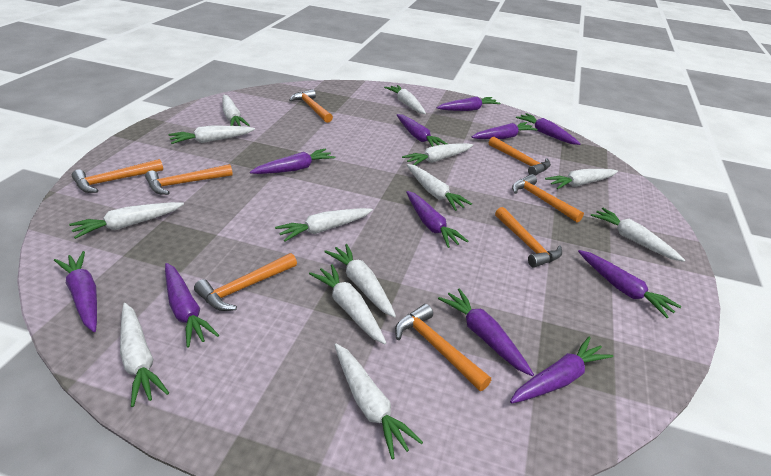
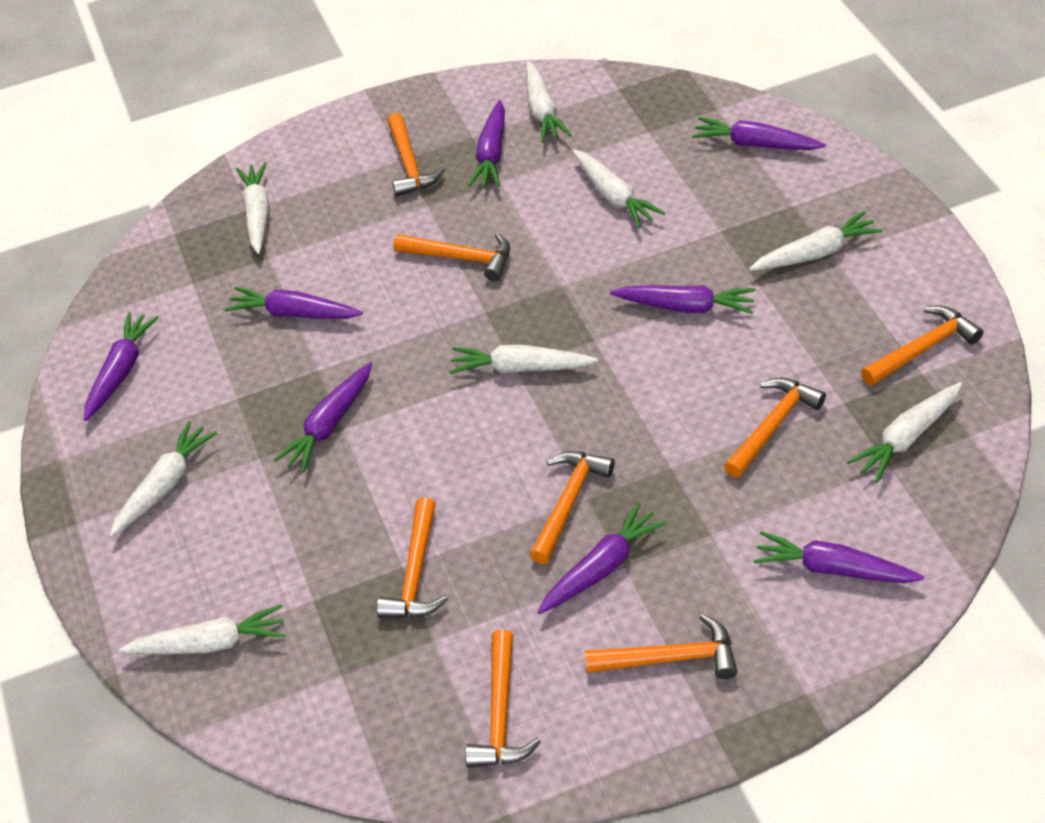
purple carrot: 11 -> 8
white carrot: 13 -> 8

